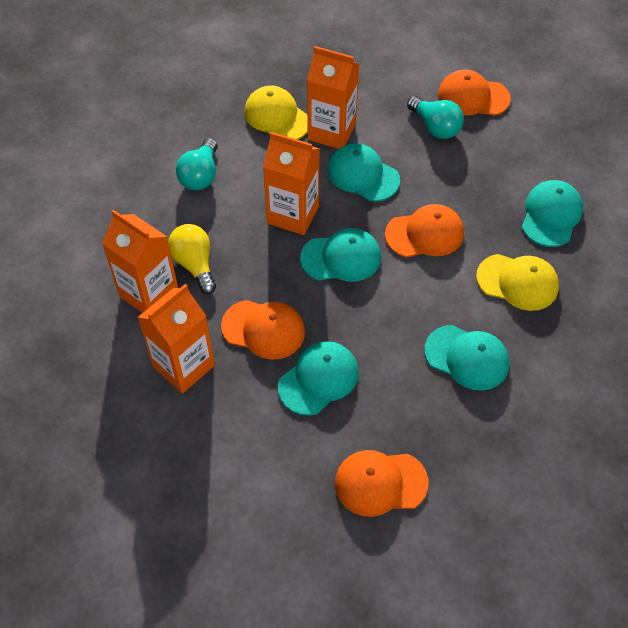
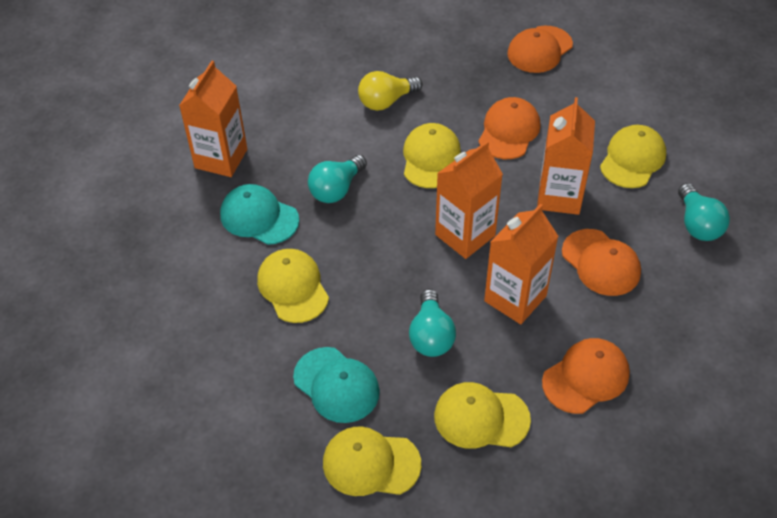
turquoise cap: 5 -> 2
turquoise light bulb: 2 -> 3
yellow cap: 2 -> 5

